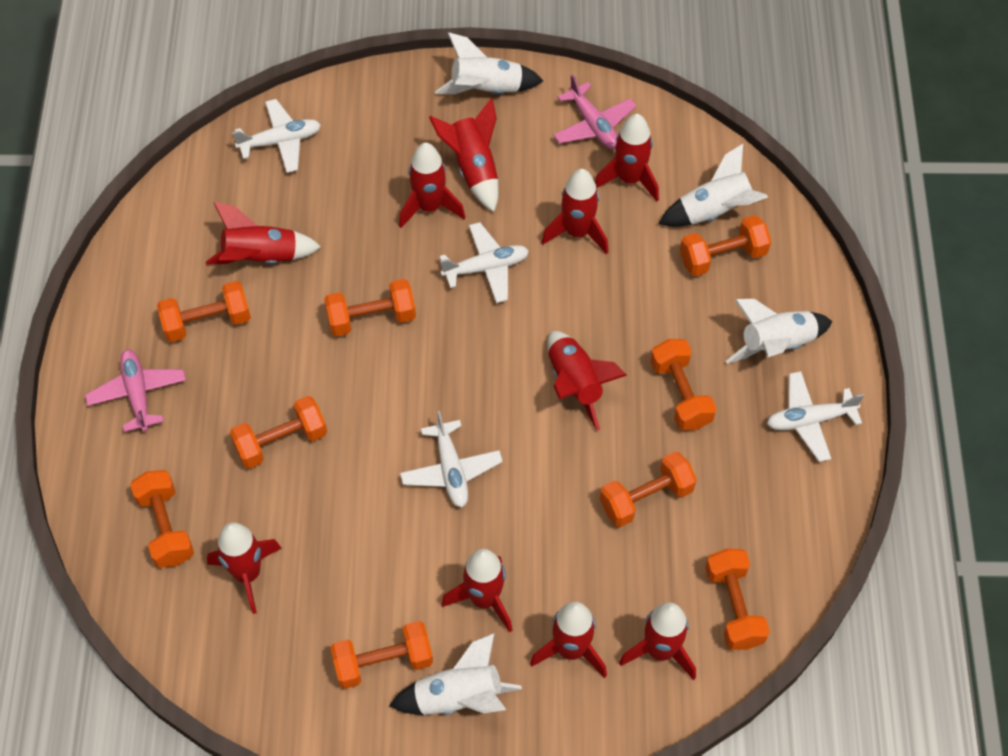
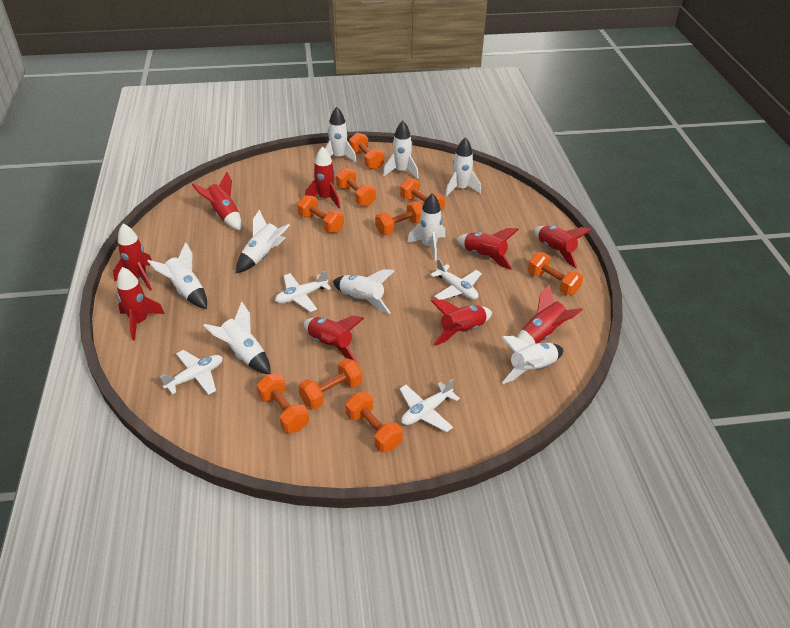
pink plane: 2 -> 0
red rocket: 10 -> 9
white rocket: 4 -> 9

